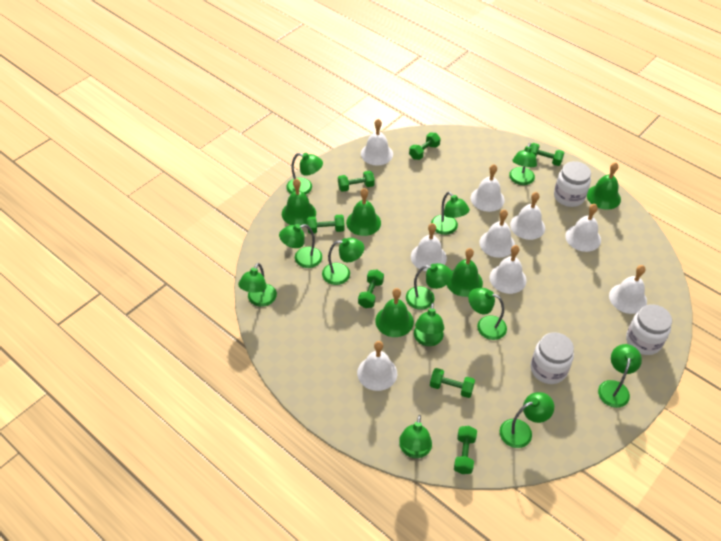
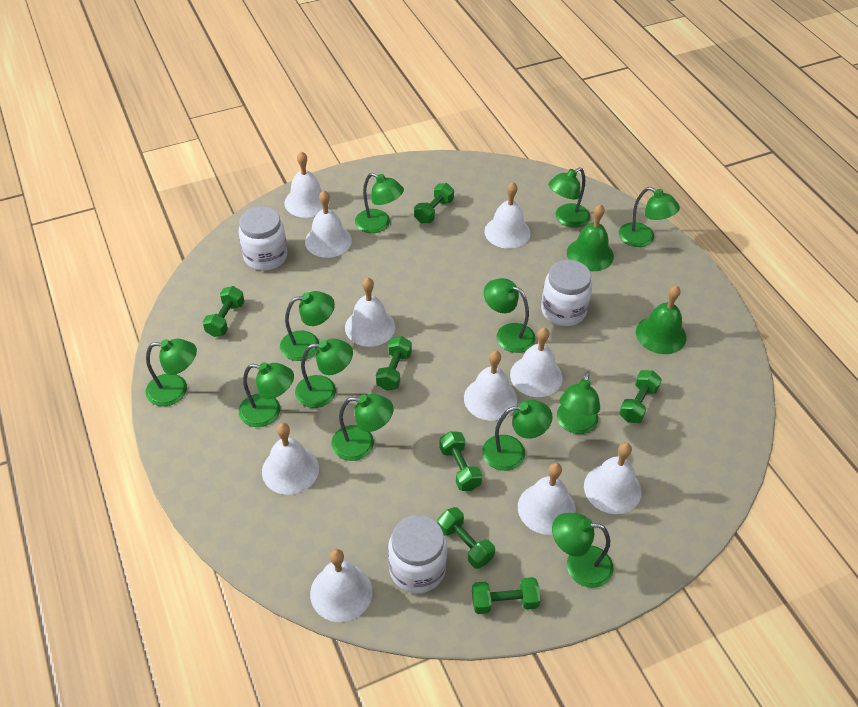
green bell: 5 -> 2
white bell: 9 -> 10

